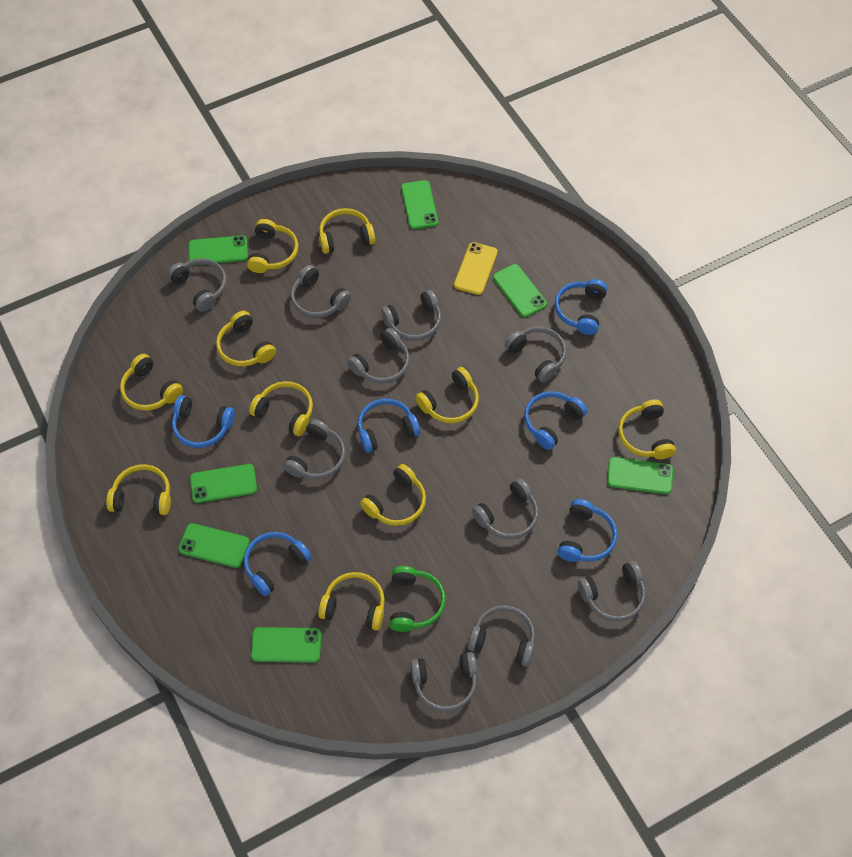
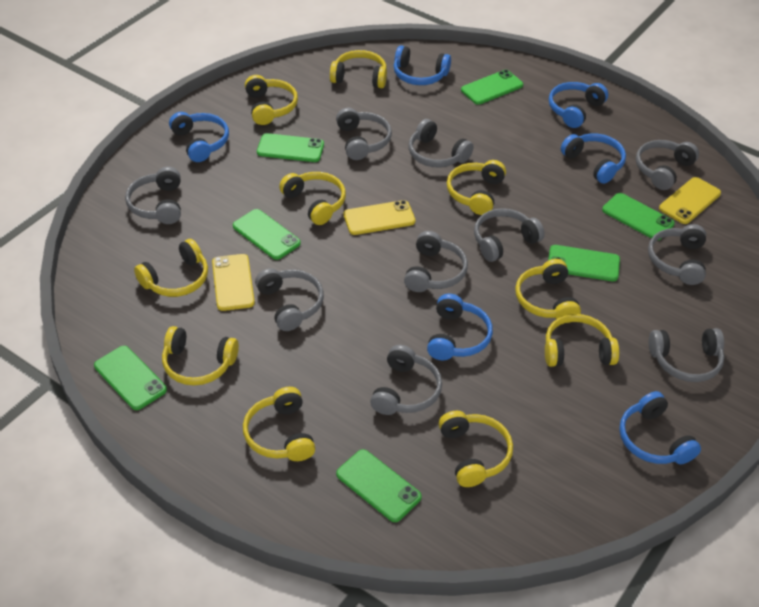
green headphones: 1 -> 0
yellow phone: 1 -> 3

